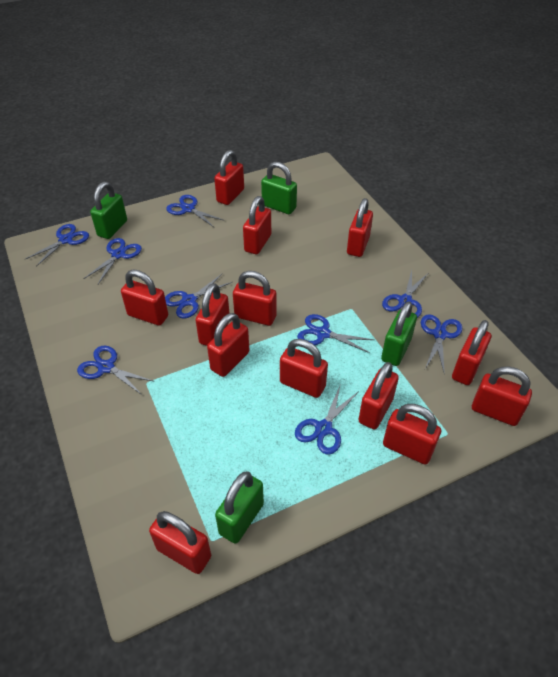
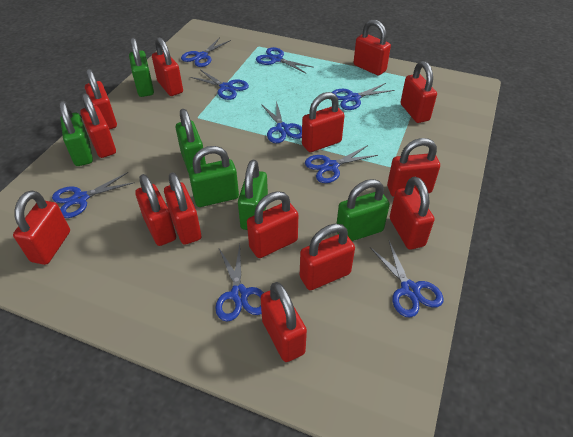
green padlock: 4 -> 6
red padlock: 13 -> 14

